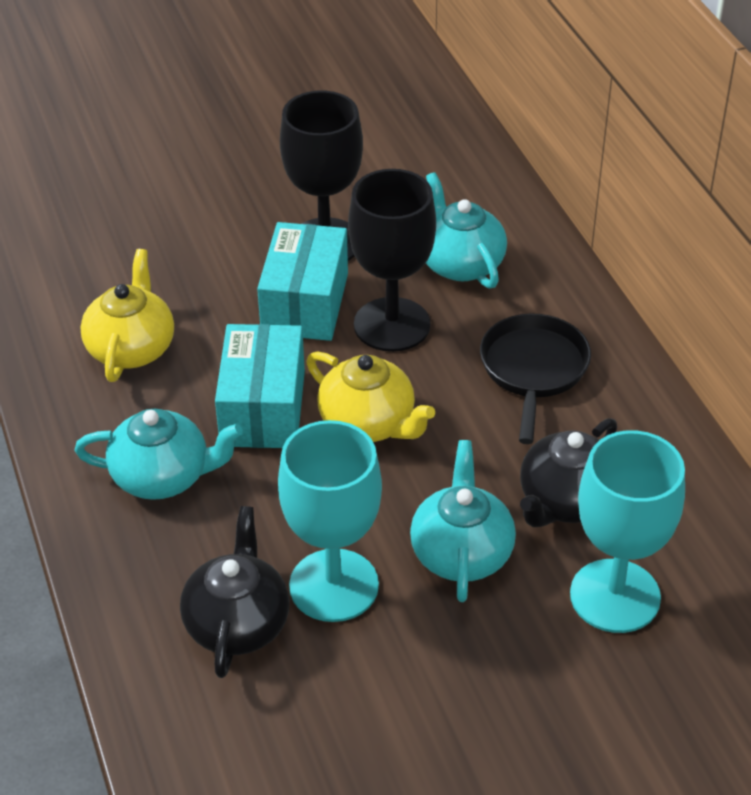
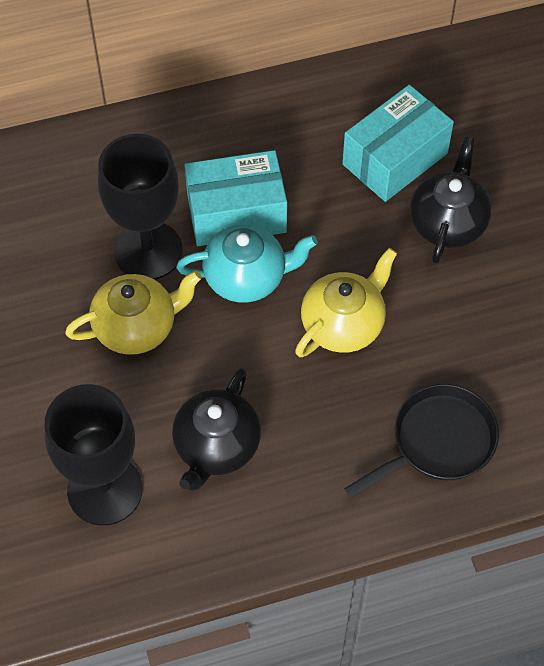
turquoise goblet: 2 -> 0
turquoise teapot: 3 -> 1

